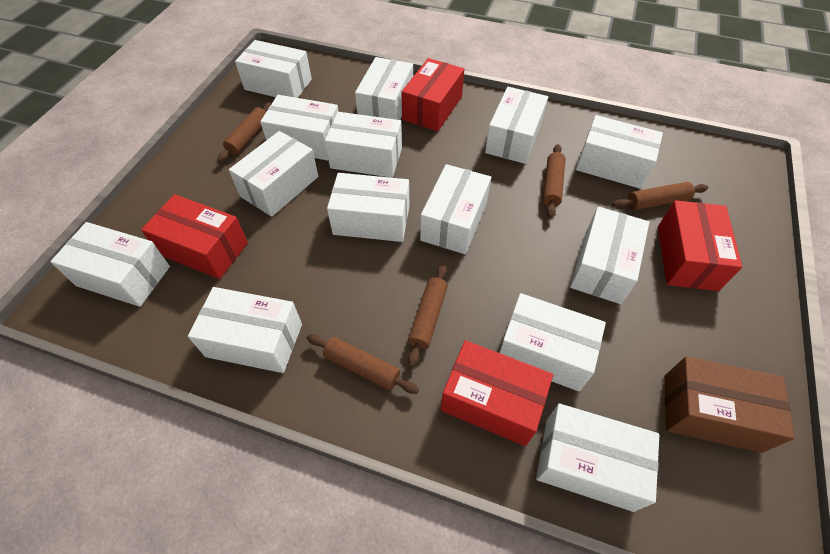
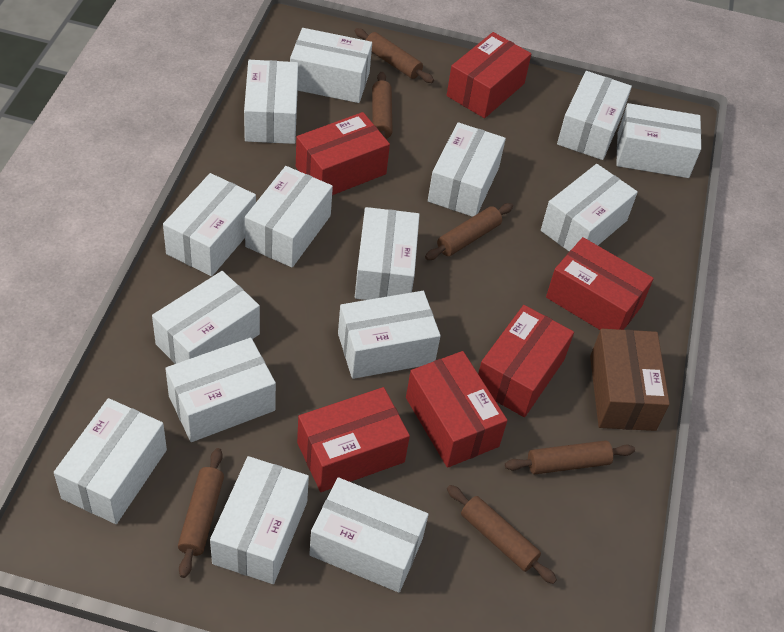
brown rolling pin: 5 -> 6
red box: 4 -> 6
white box: 14 -> 15

